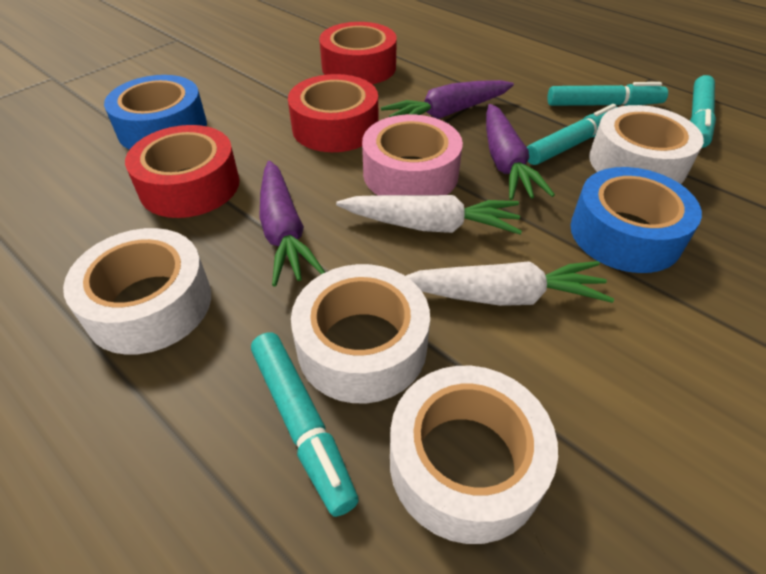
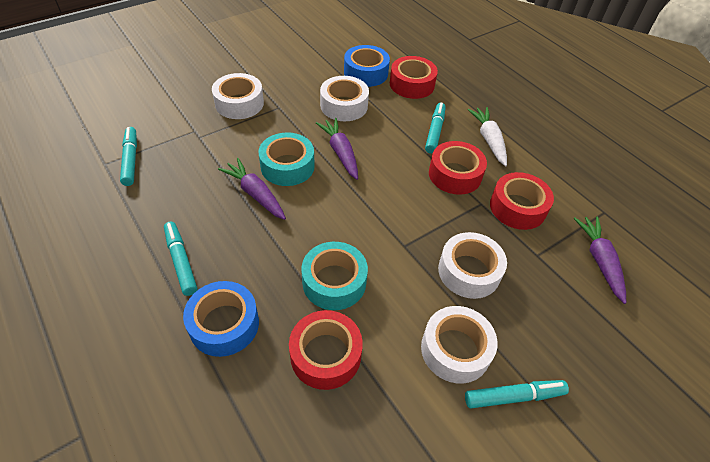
pink tape: 1 -> 0
red tape: 3 -> 4
turquoise tape: 0 -> 2
white carrot: 2 -> 1

